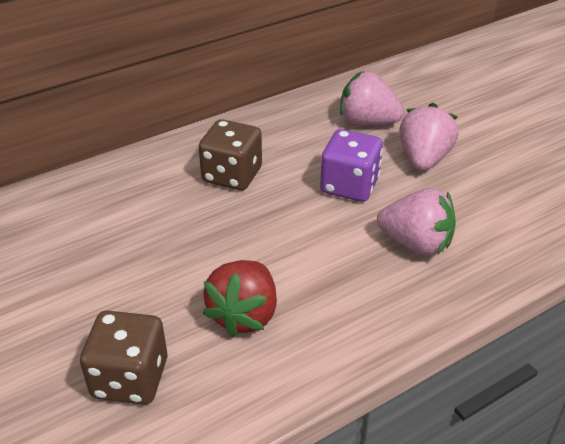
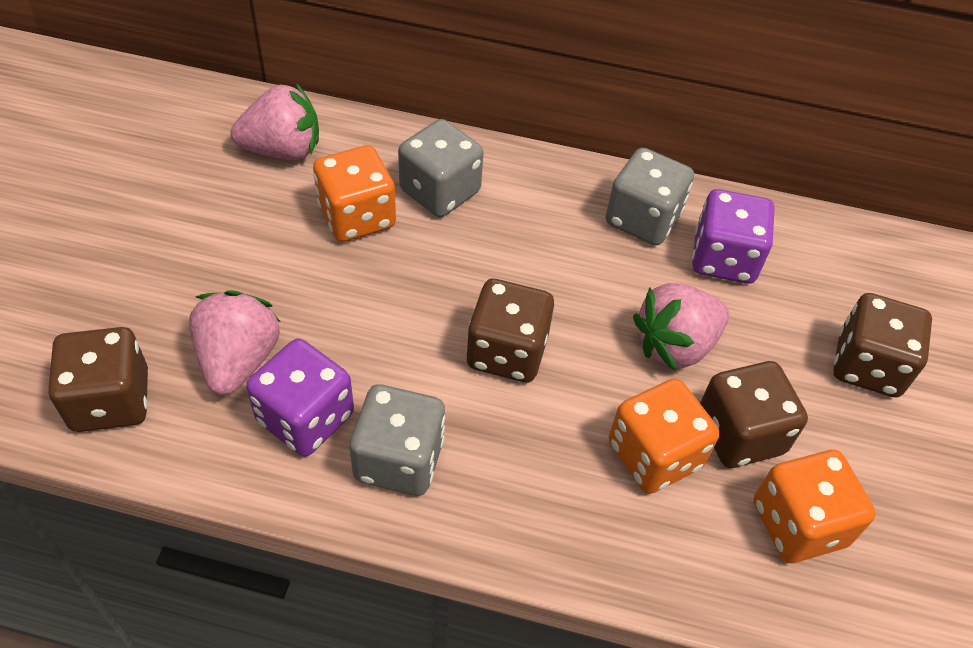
brown dice: 2 -> 4
grey dice: 0 -> 3
orange dice: 0 -> 3
purple dice: 1 -> 2
red strawberry: 1 -> 0

